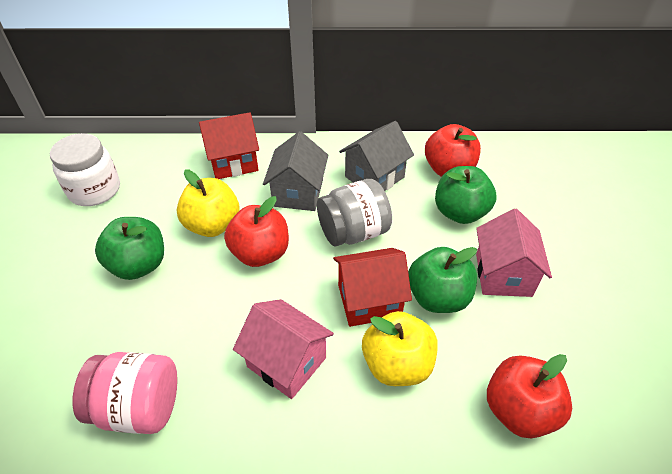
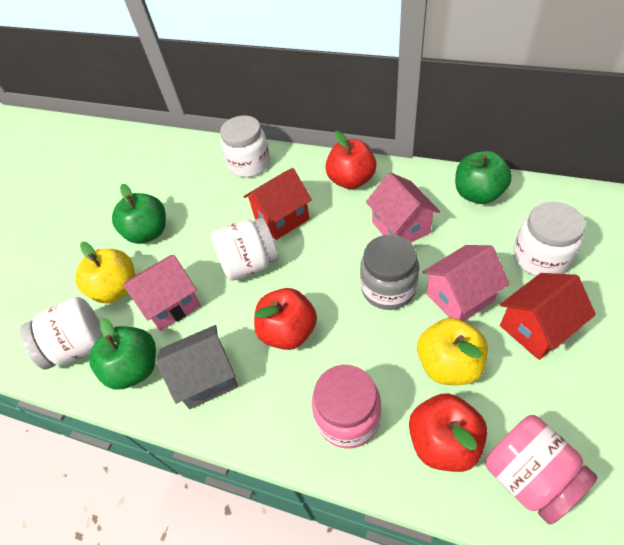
grey house: 2 -> 1
pink house: 2 -> 3
pink jar: 1 -> 2
white jar: 1 -> 4

